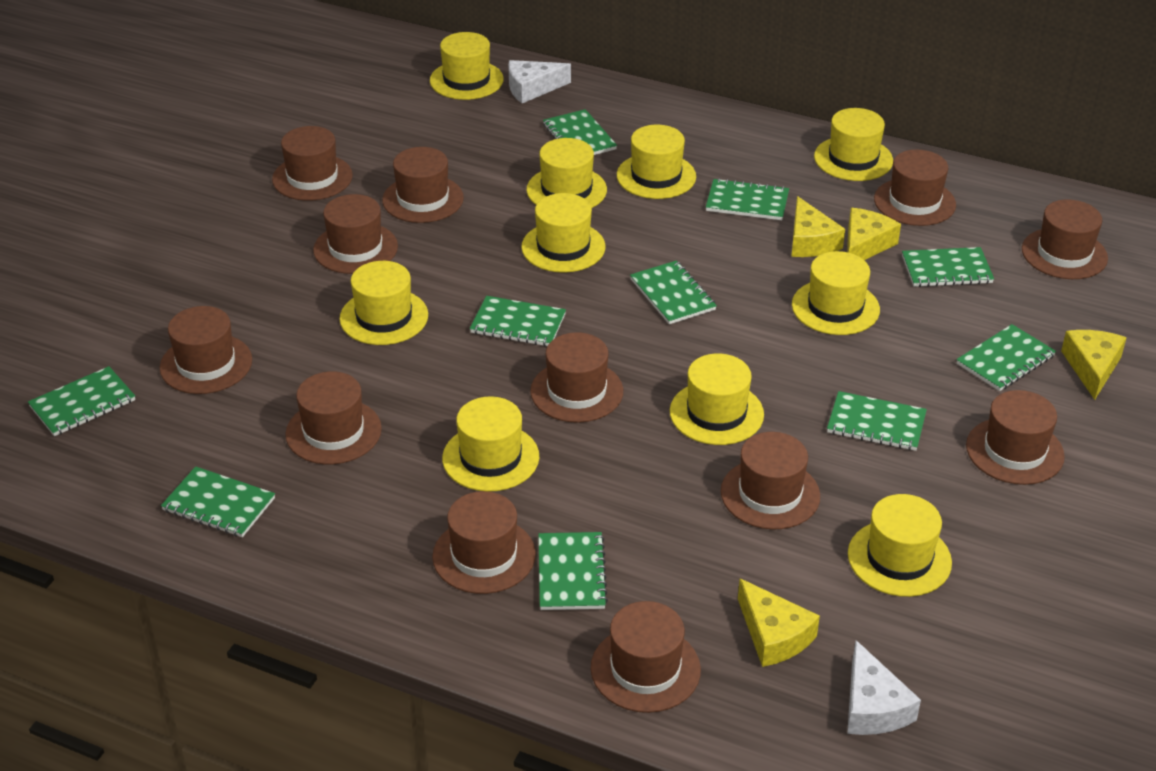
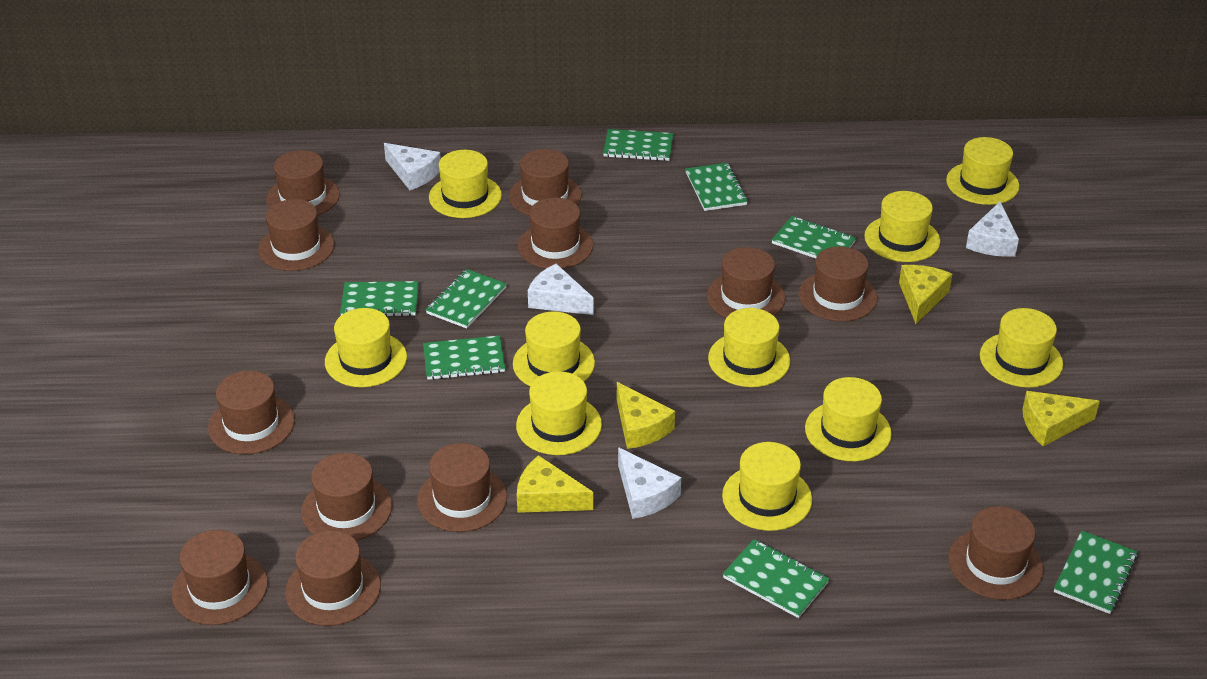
green notebook: 10 -> 8
white cheese: 2 -> 4

